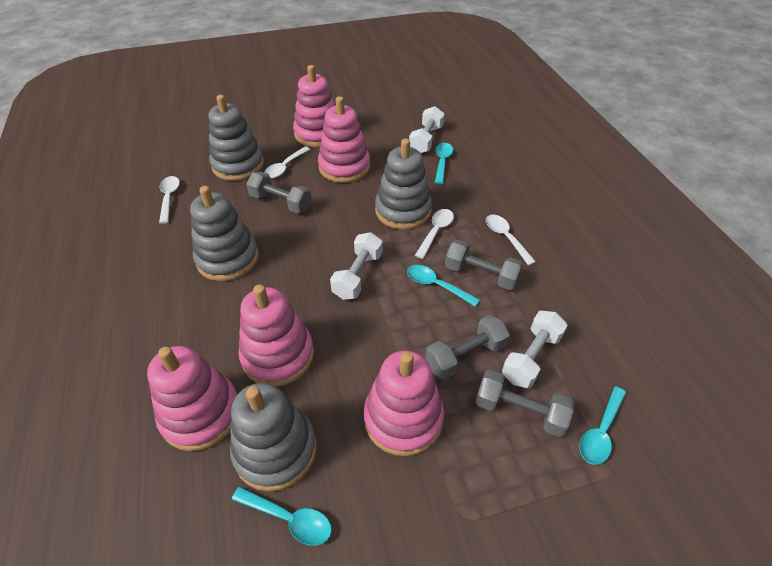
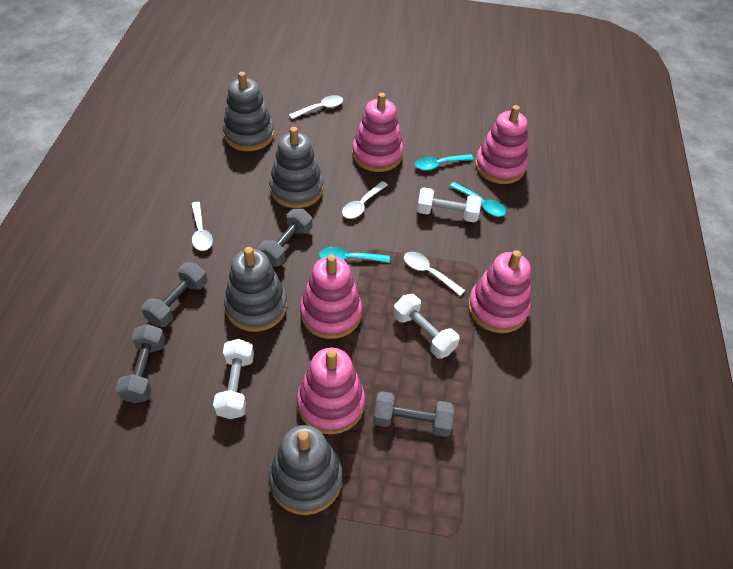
turquoise spoon: 4 -> 3

